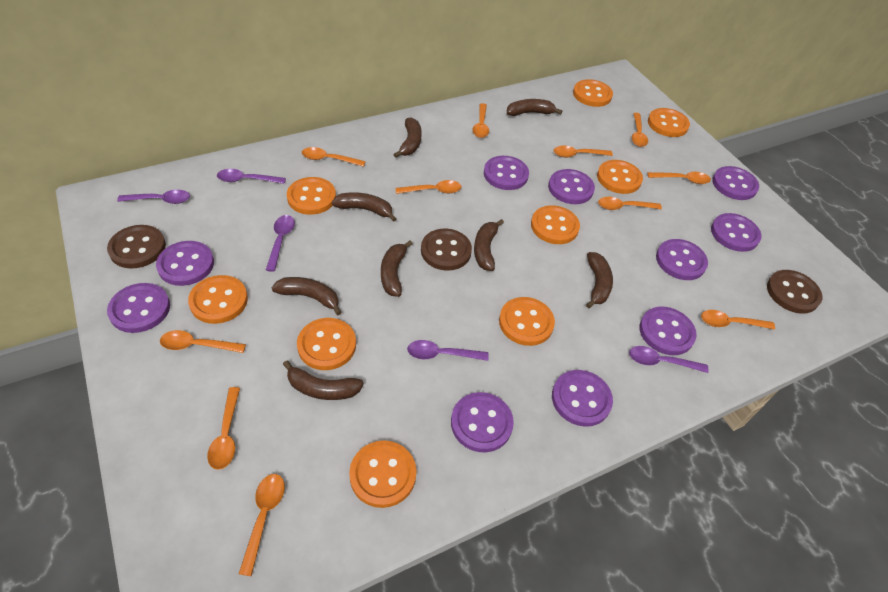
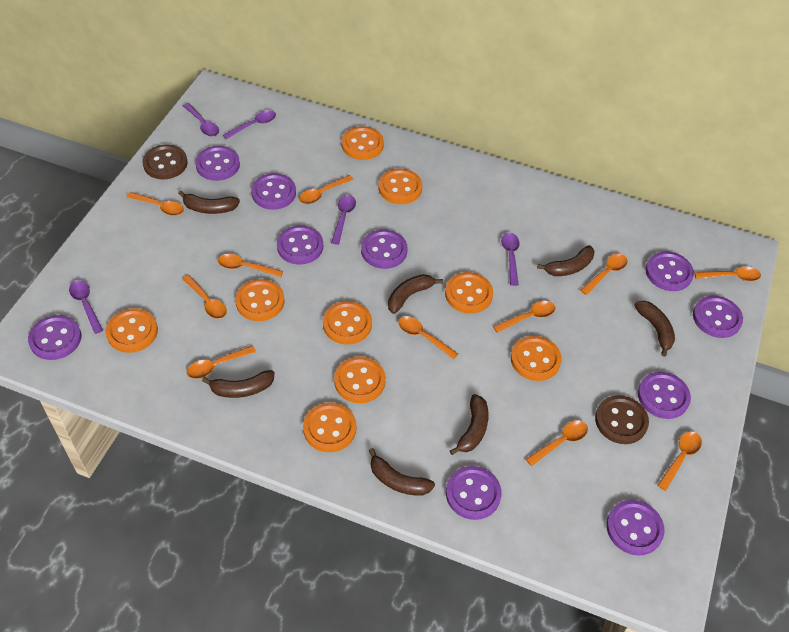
brown banana: 8 -> 7
brown button: 3 -> 2

